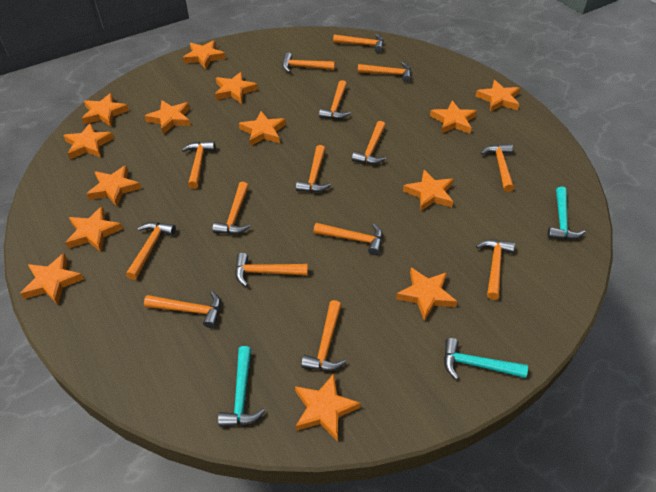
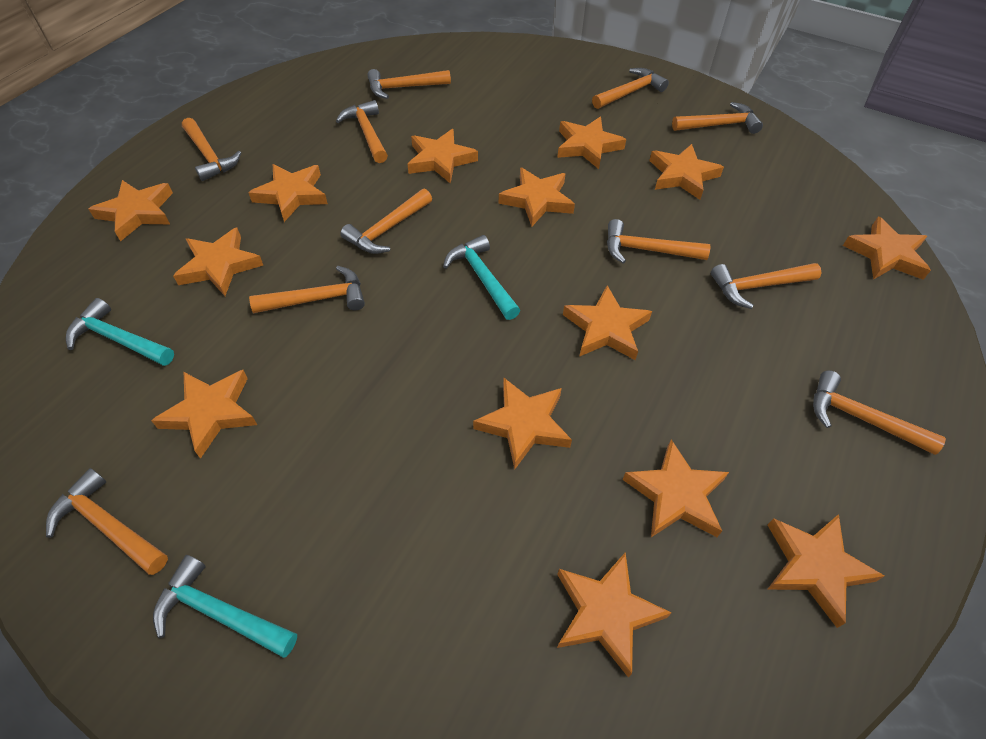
orange hammer: 15 -> 11

